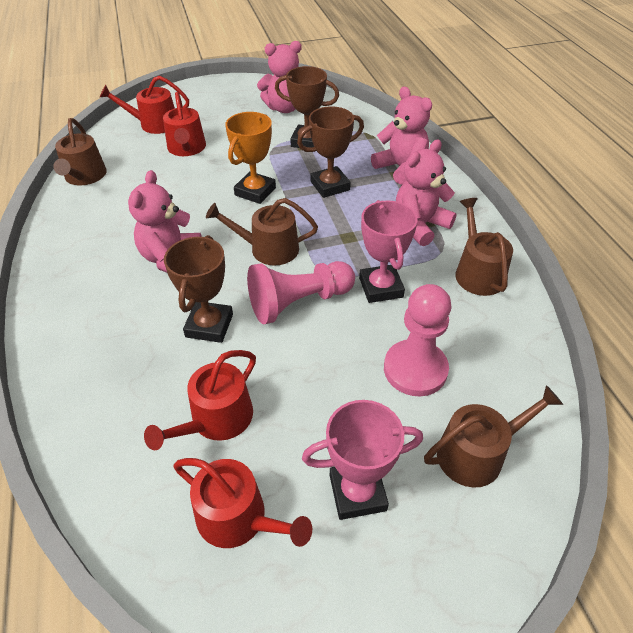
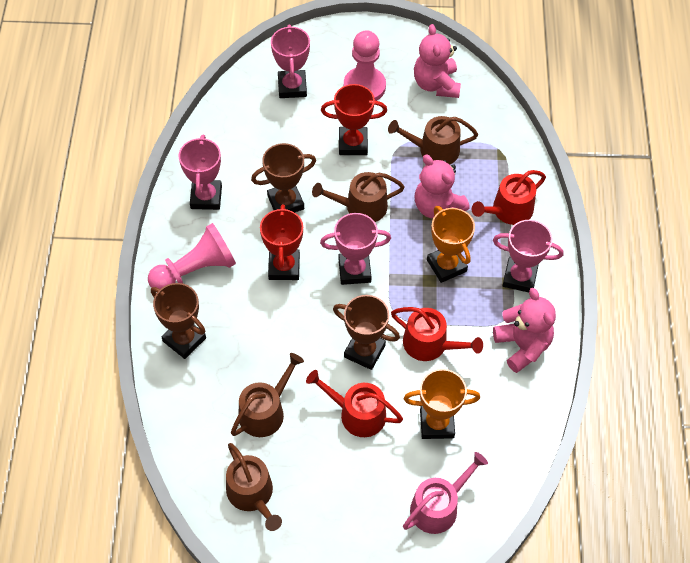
orange trophy: 1 -> 2
pink teddy bear: 4 -> 3
pink trophy: 2 -> 4
pink watering can: 0 -> 1
red trophy: 0 -> 2
red watering can: 4 -> 3

